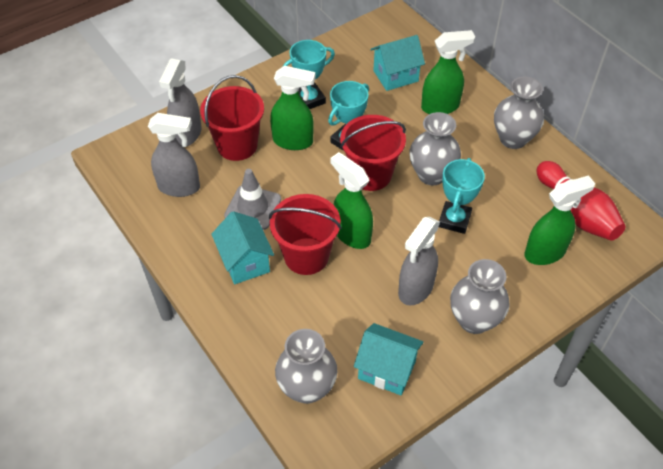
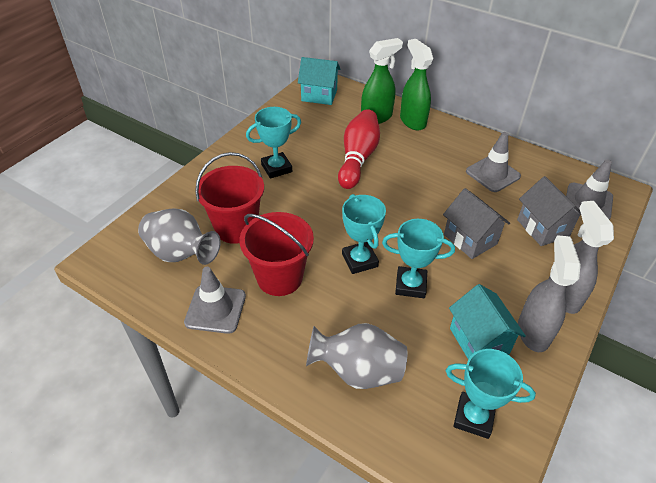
green spray bottle: 4 -> 2
grey house: 0 -> 2
grey spray bottle: 3 -> 2
grey traffic cone: 1 -> 3
grey vase: 4 -> 2
red bucket: 3 -> 2
turquoise house: 3 -> 2
turquoise trophy: 3 -> 4

